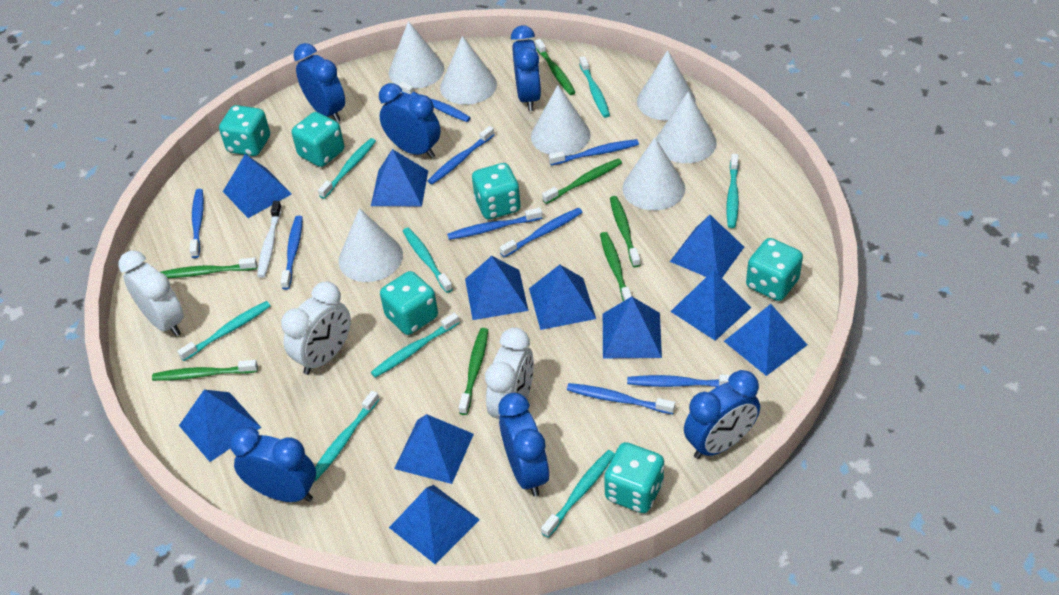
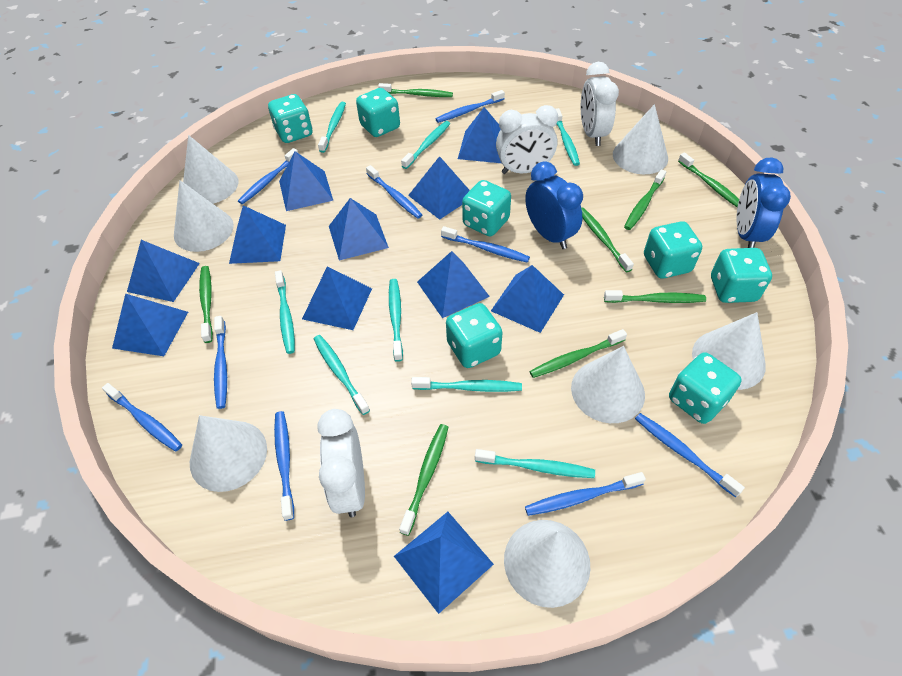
blue clock: 6 -> 2
green toothbrush: 7 -> 8
turquoise dice: 6 -> 7
white toothbrush: 1 -> 0

